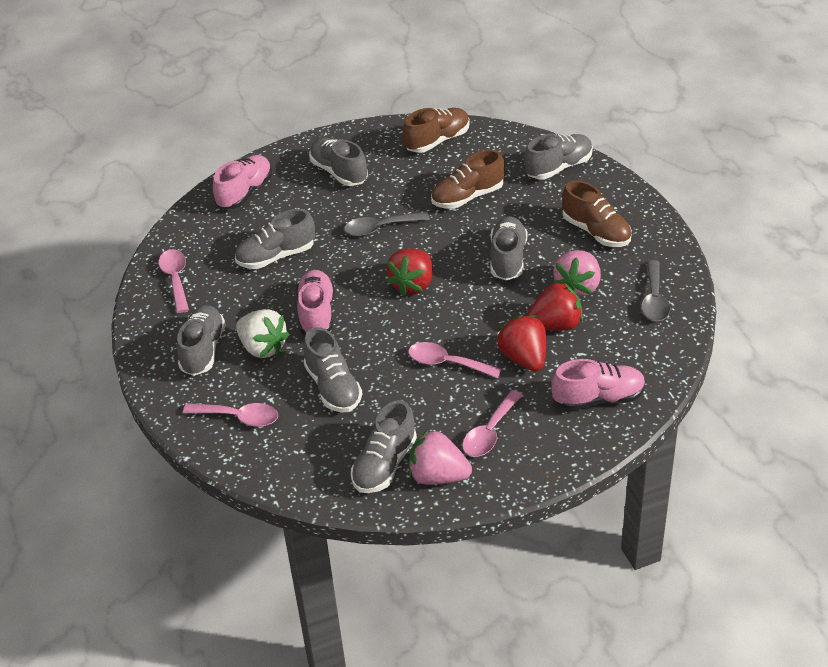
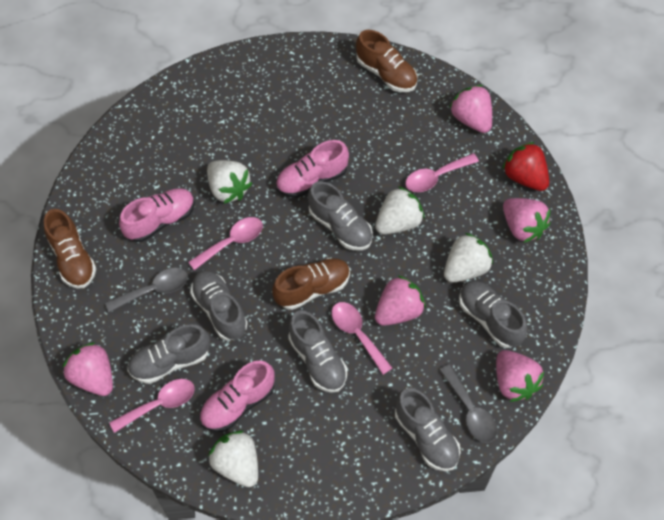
grey shoe: 7 -> 6
pink strawberry: 2 -> 5
red strawberry: 3 -> 1
white strawberry: 1 -> 4

